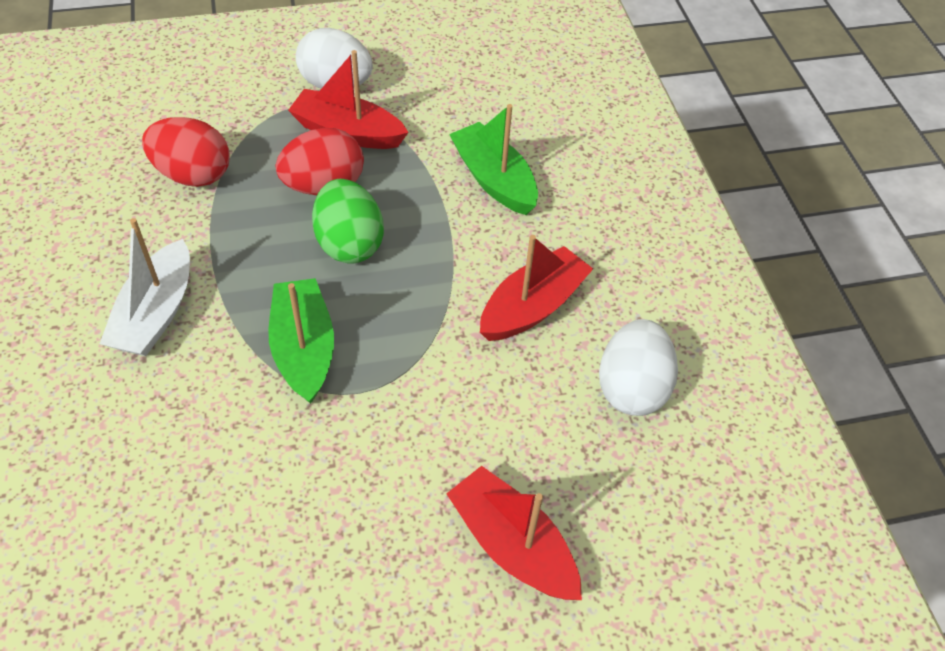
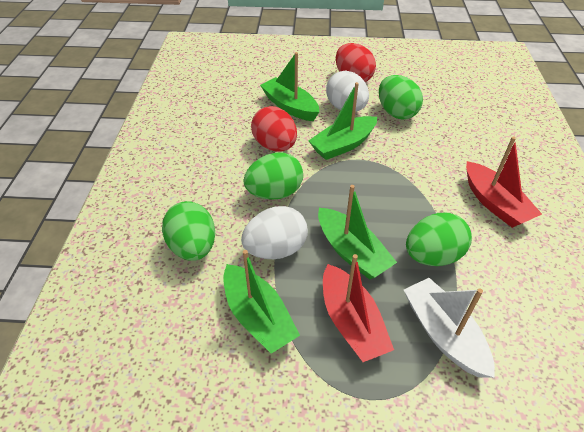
green boat: 2 -> 4
green egg: 1 -> 4
red boat: 3 -> 2

